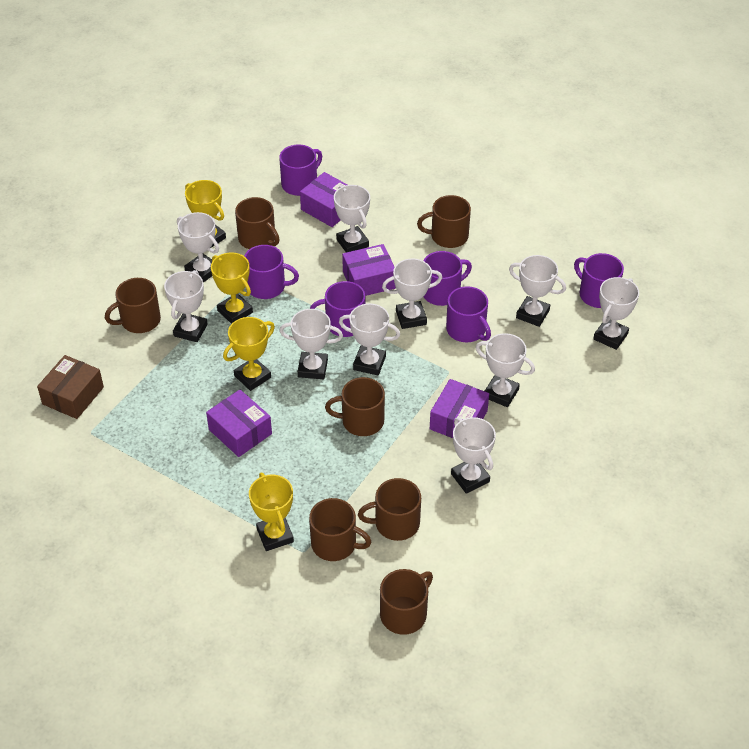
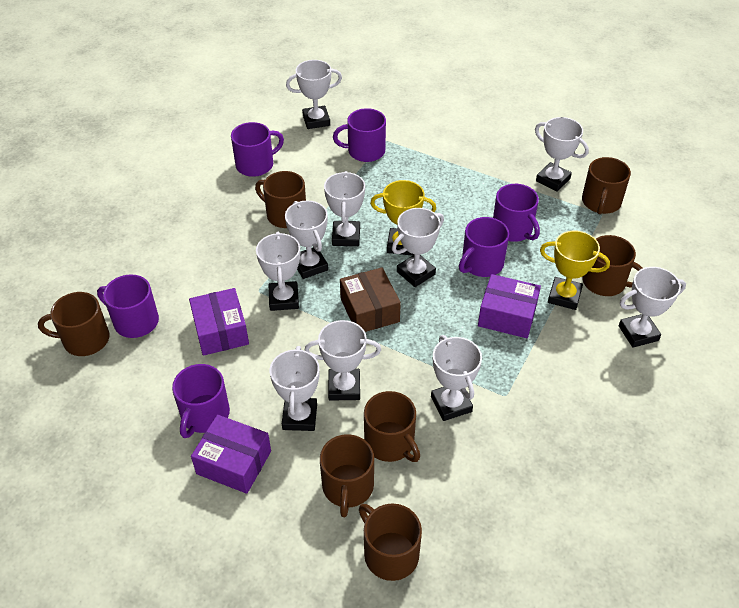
purple box: 4 -> 3
yellow trophy: 4 -> 2

